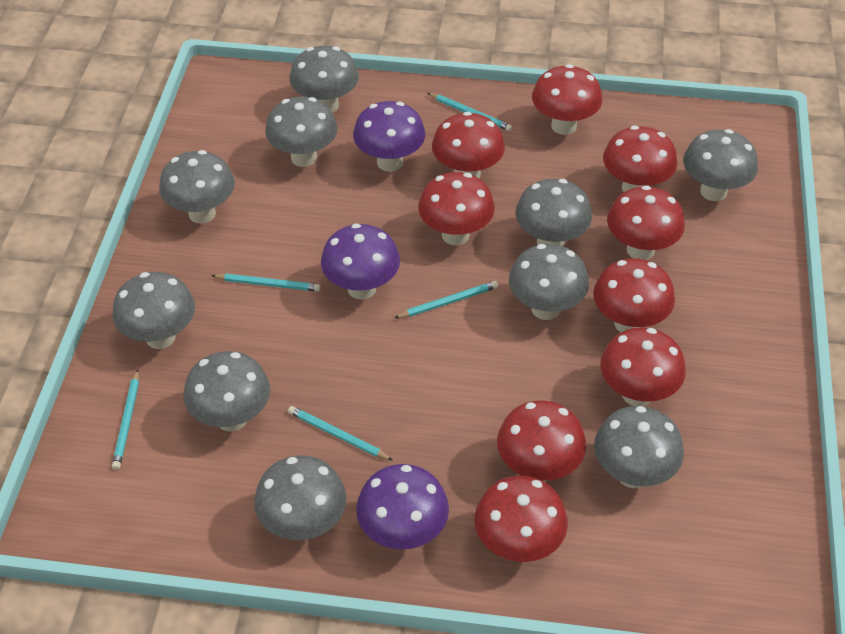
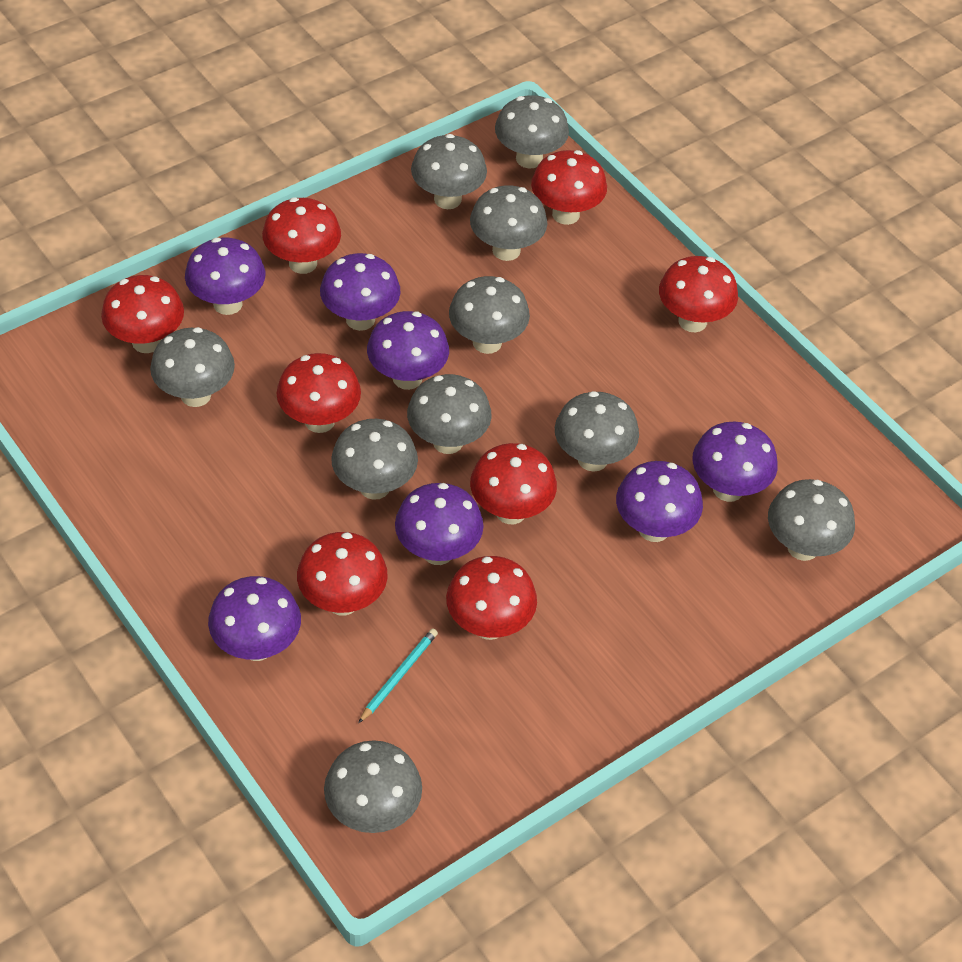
purple mushroom: 3 -> 7
red mushroom: 9 -> 8
turquoise pencil: 5 -> 1

